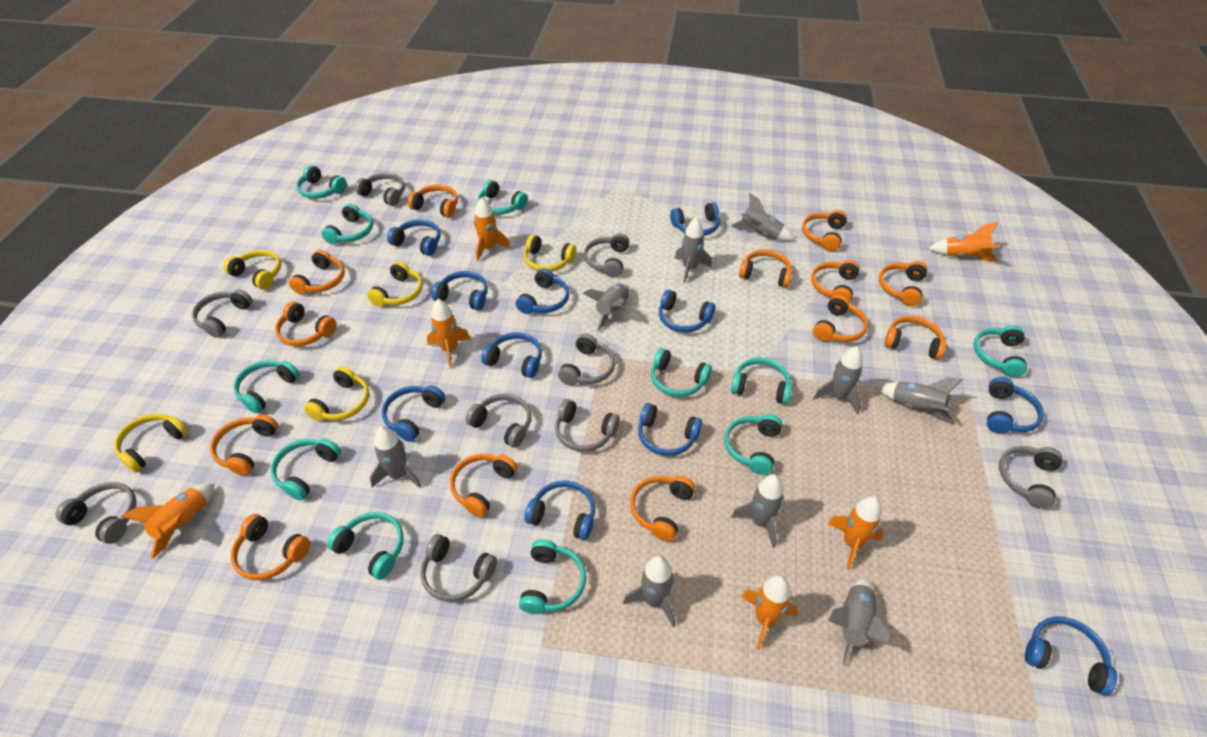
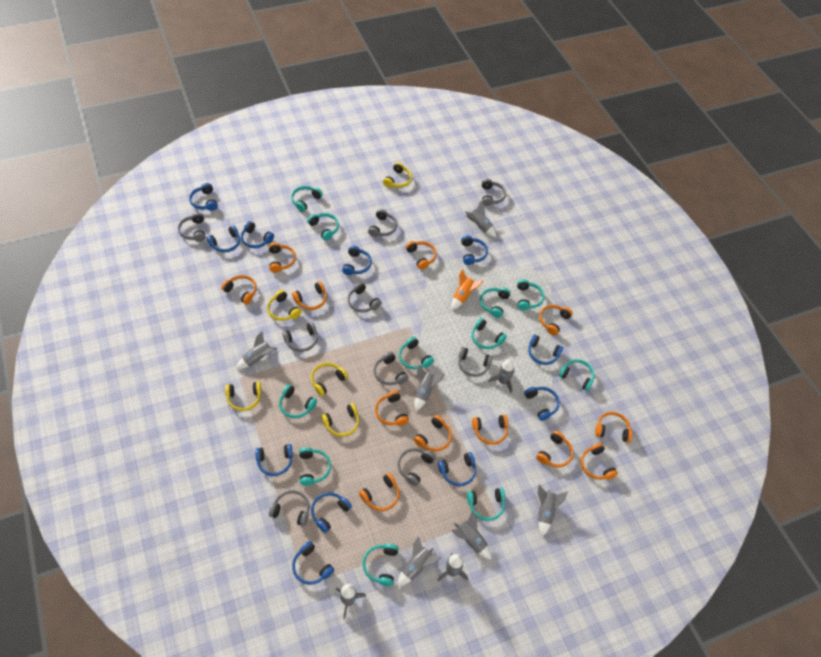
orange headphones: 13 -> 12
orange rocket: 6 -> 1

